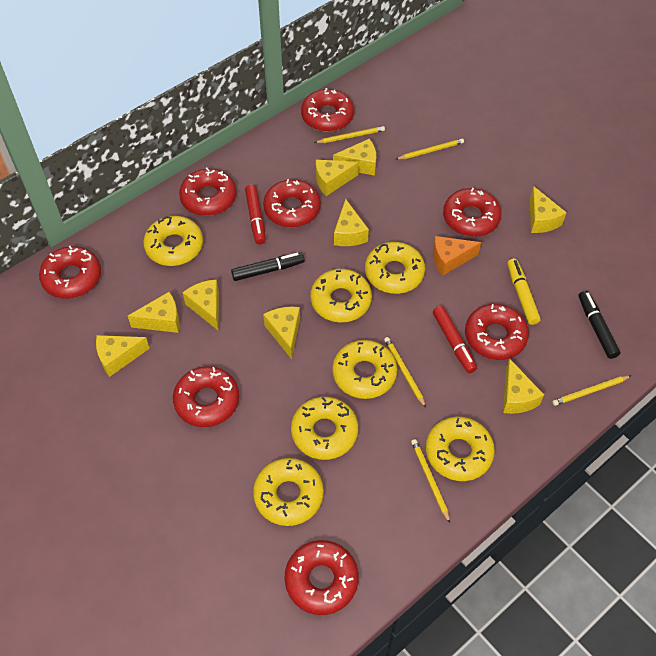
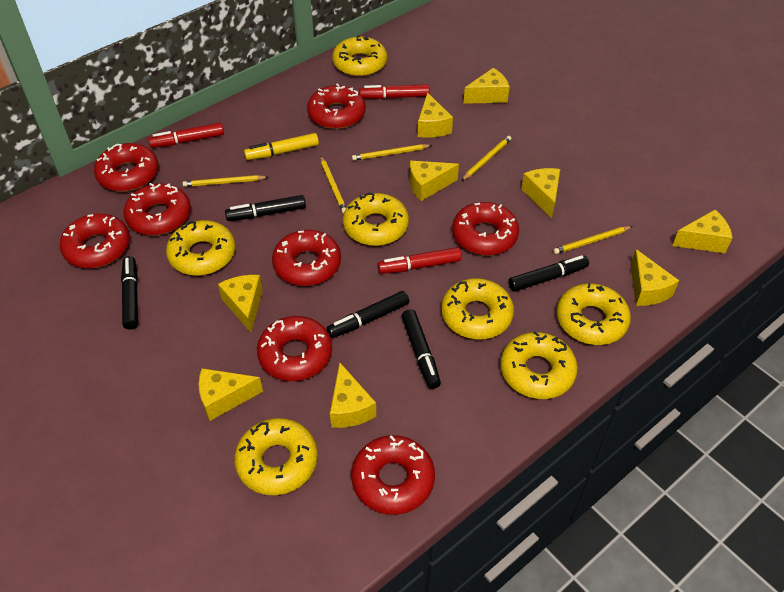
black marker: 2 -> 5
orange cheese: 1 -> 0
red marker: 2 -> 3

